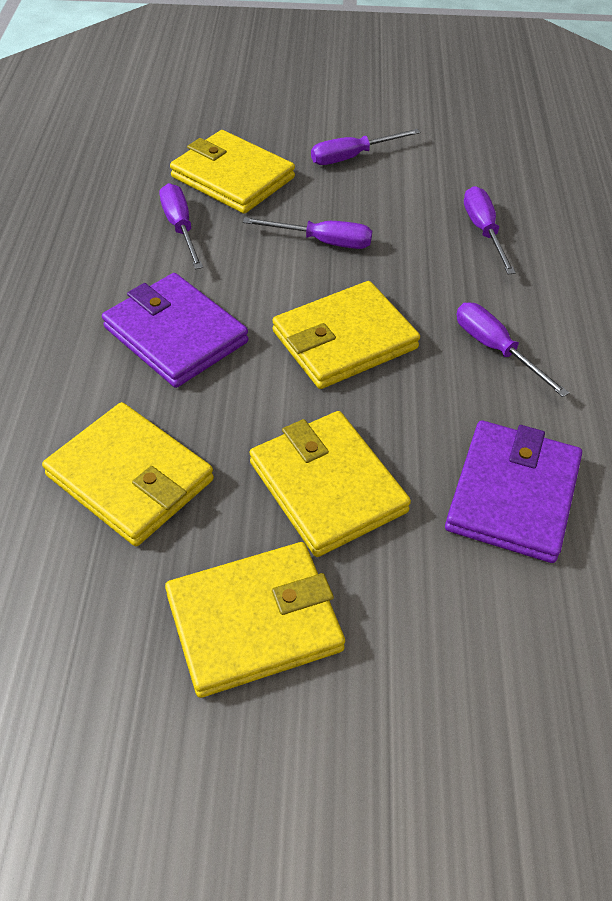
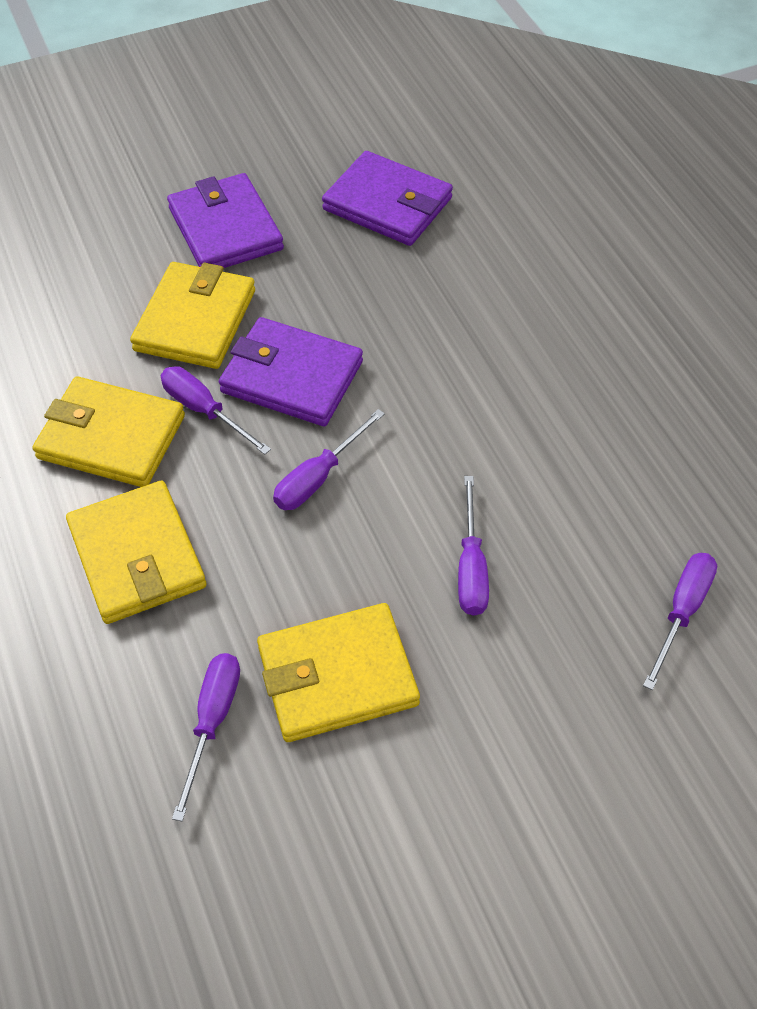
purple wallet: 2 -> 3
yellow wallet: 5 -> 4

